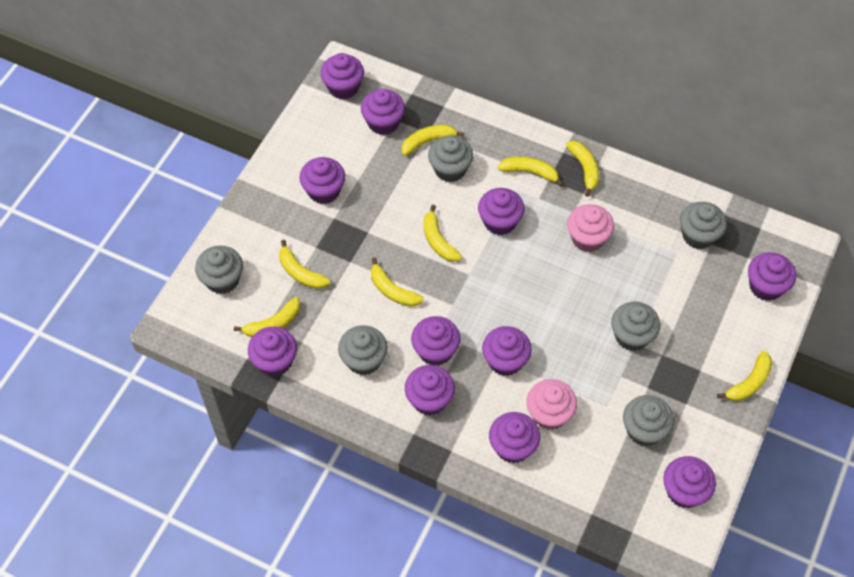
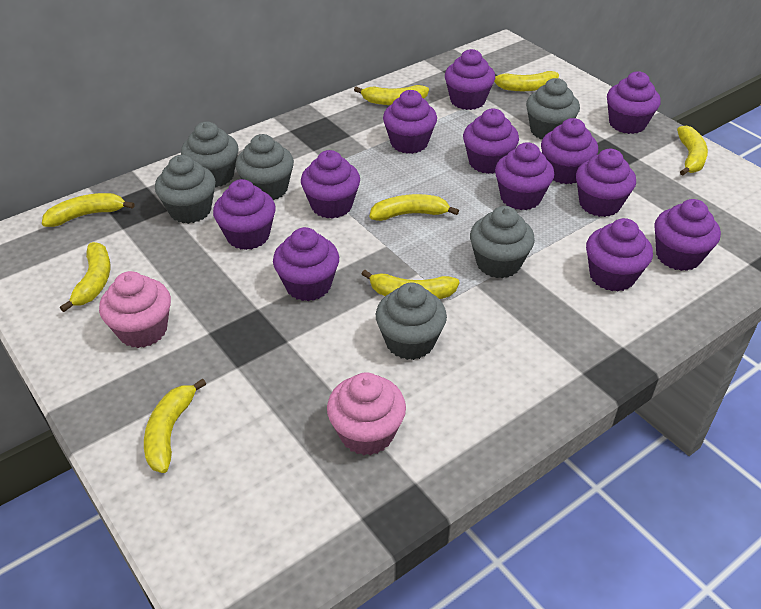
purple cupcake: 11 -> 12

